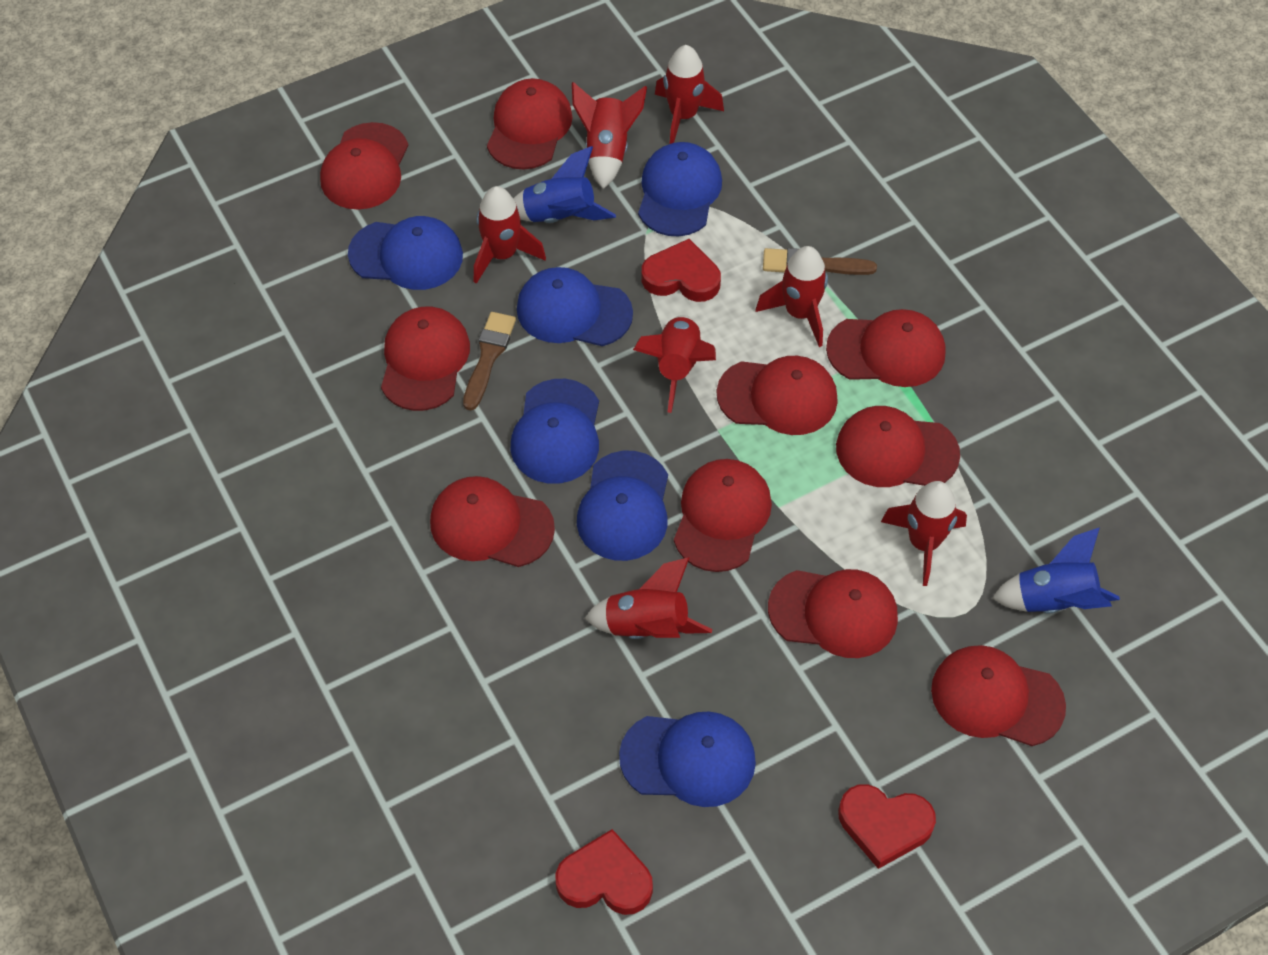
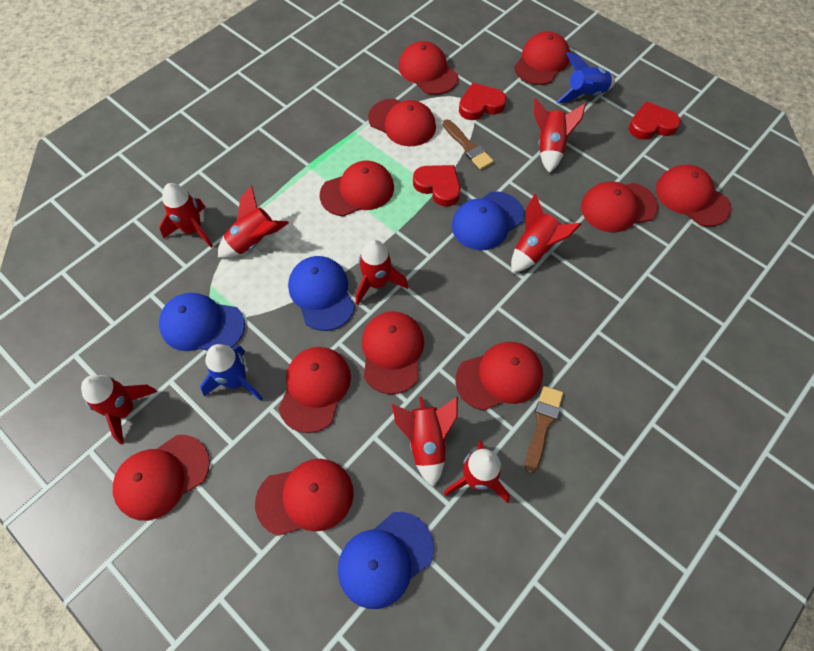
blue cap: 6 -> 4
red cap: 10 -> 11
red rocket: 7 -> 8

